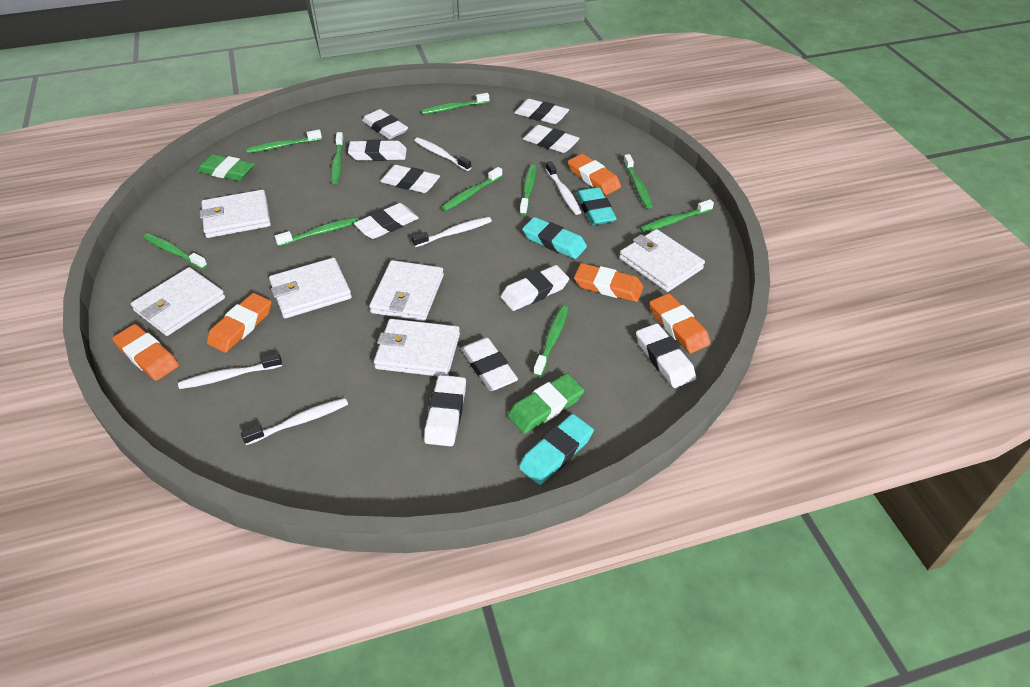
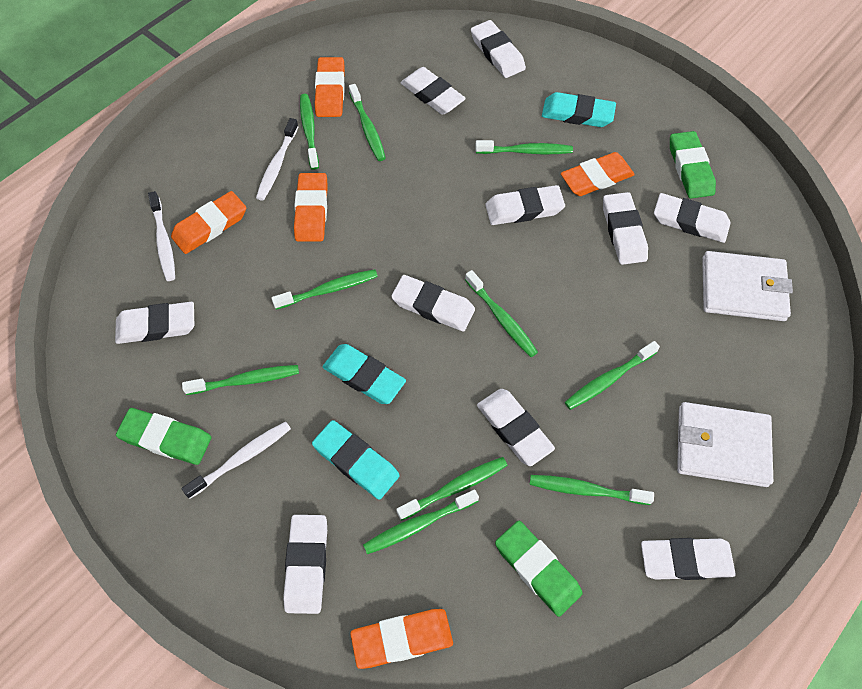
green eraser: 2 -> 3
white toothbrush: 5 -> 3
white wallet: 6 -> 2

